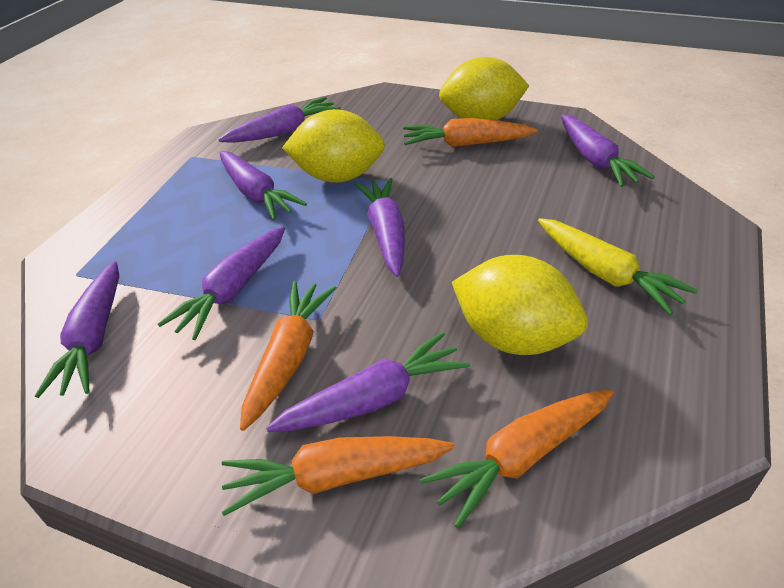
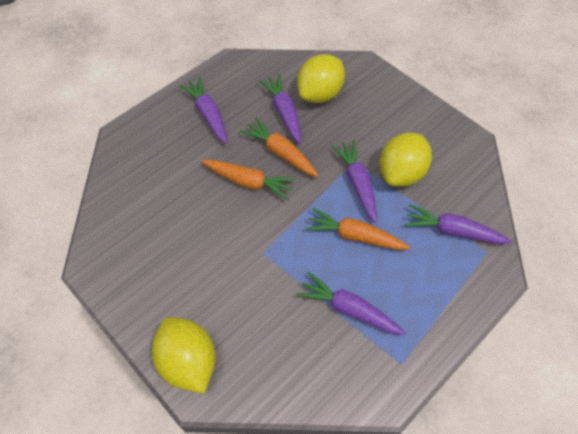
orange carrot: 4 -> 3
purple carrot: 7 -> 5
yellow carrot: 1 -> 0

